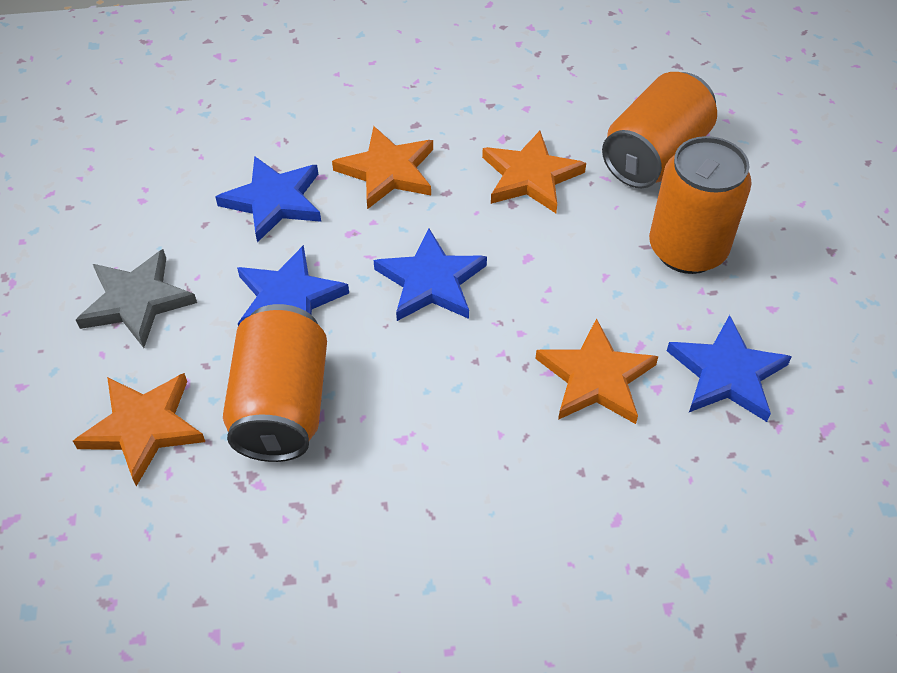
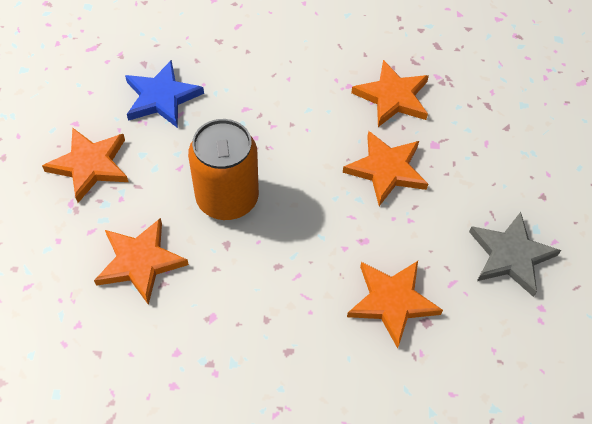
blue star: 4 -> 1
orange can: 3 -> 1
orange star: 4 -> 5

